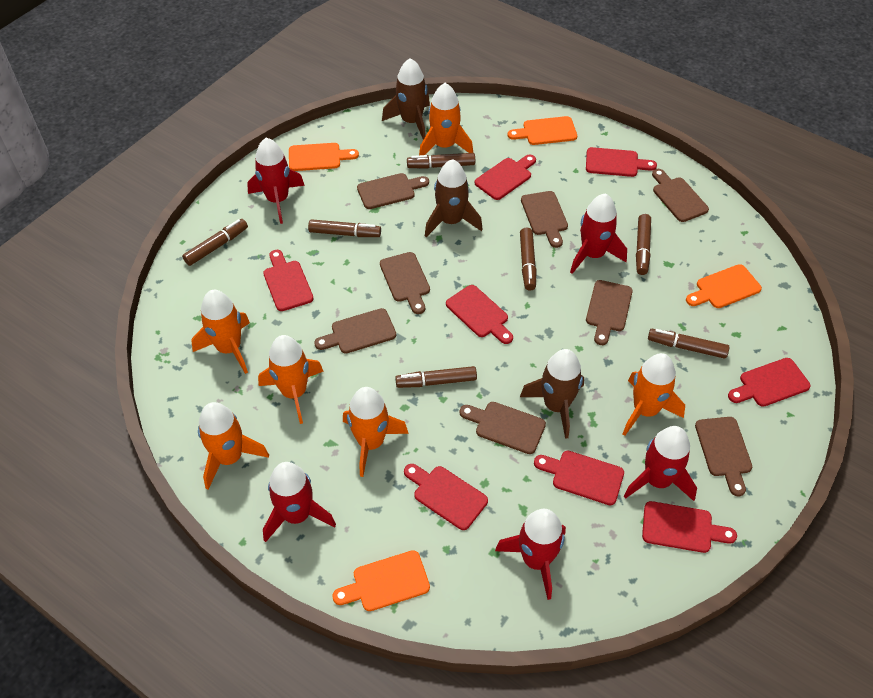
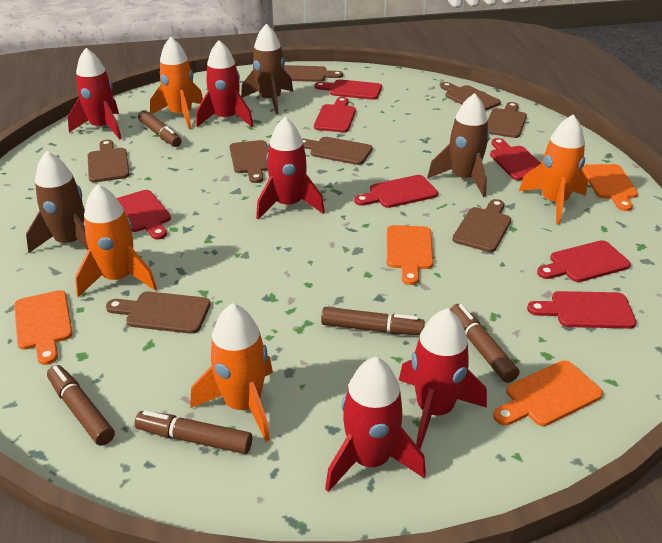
brown marker: 7 -> 5
orange rocket: 6 -> 4
red cutting board: 8 -> 7

